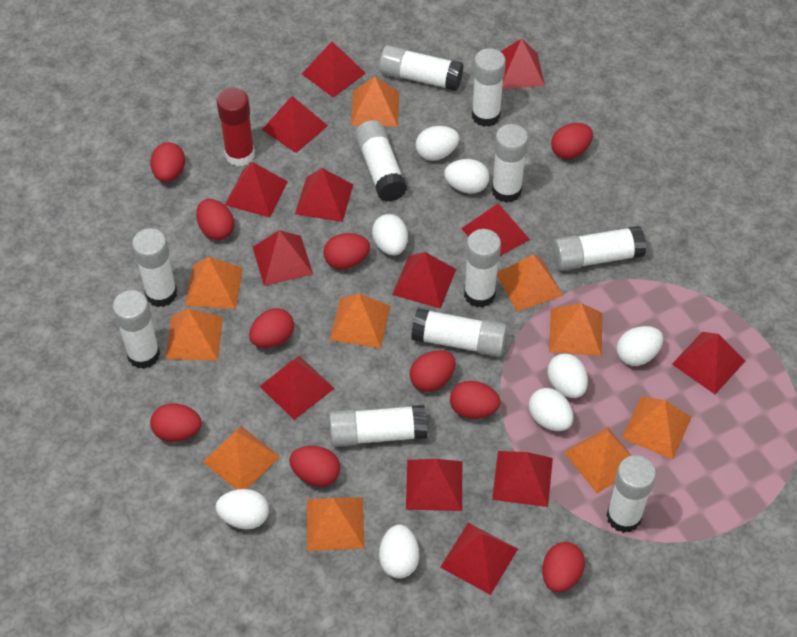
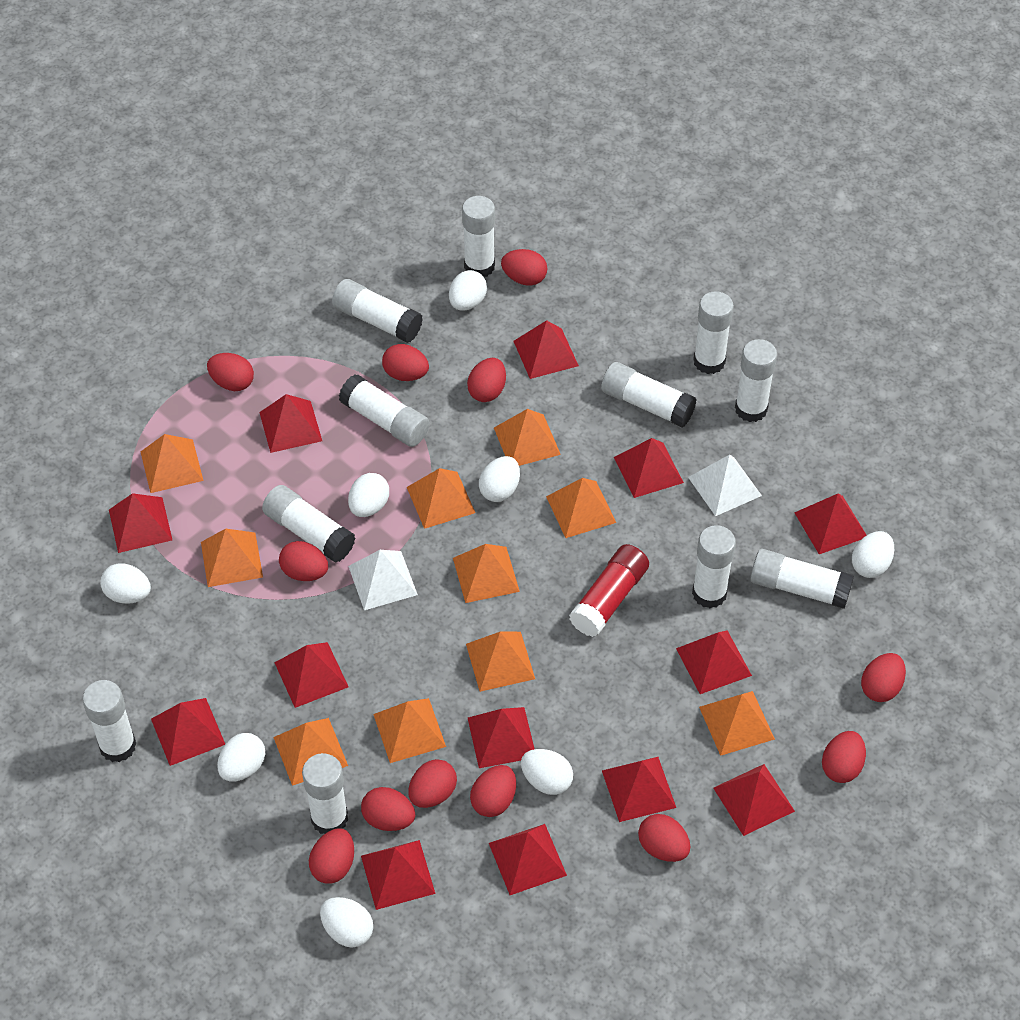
red egg: 10 -> 12
white pyramid: 0 -> 2

